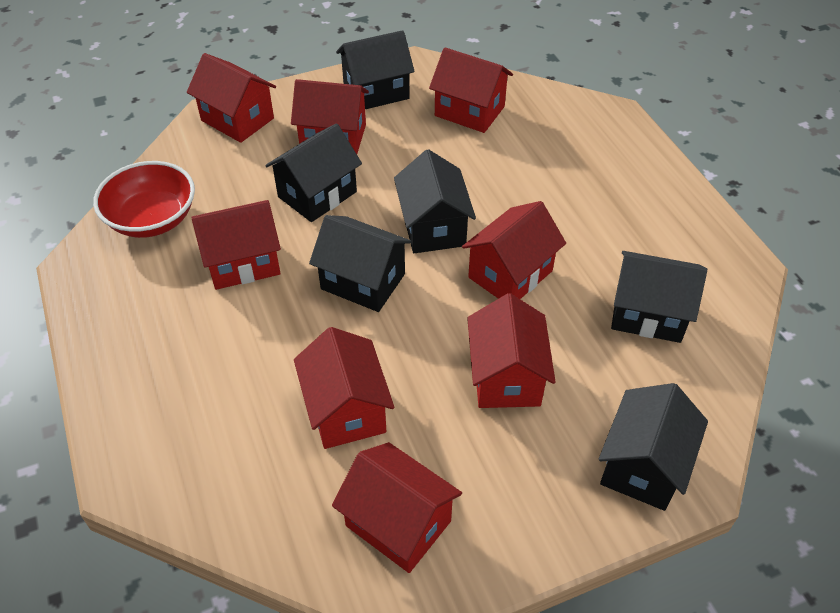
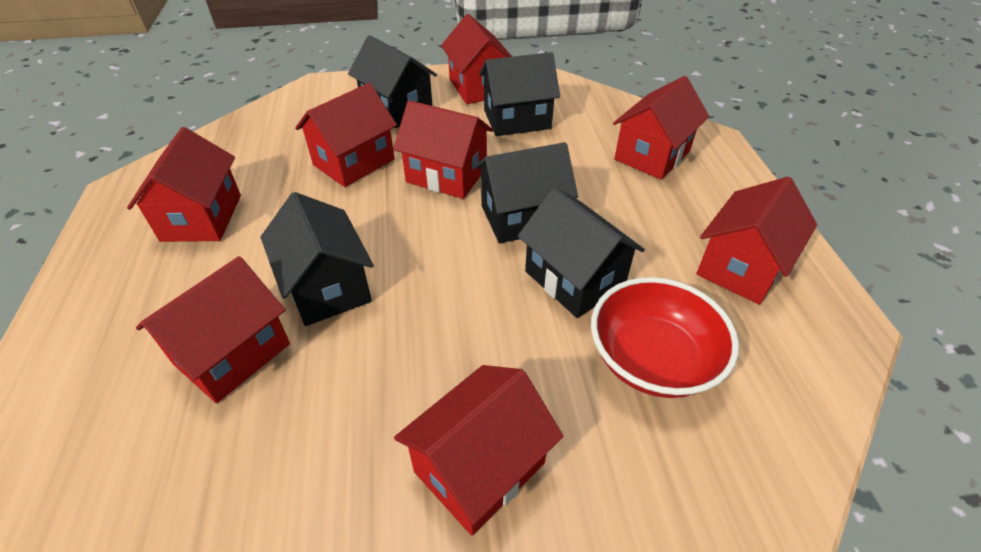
black house: 6 -> 5

